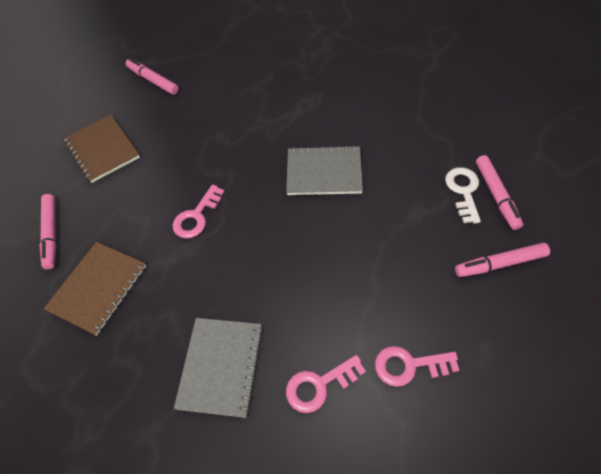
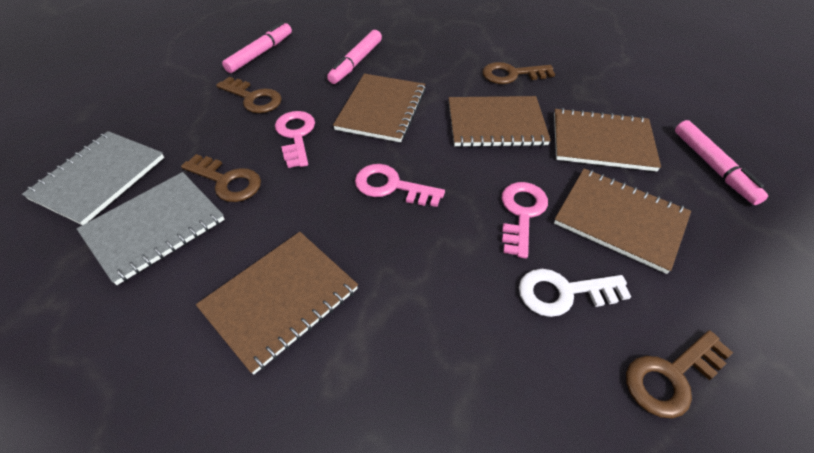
brown key: 0 -> 4
brown notebook: 2 -> 5
pink marker: 4 -> 3

